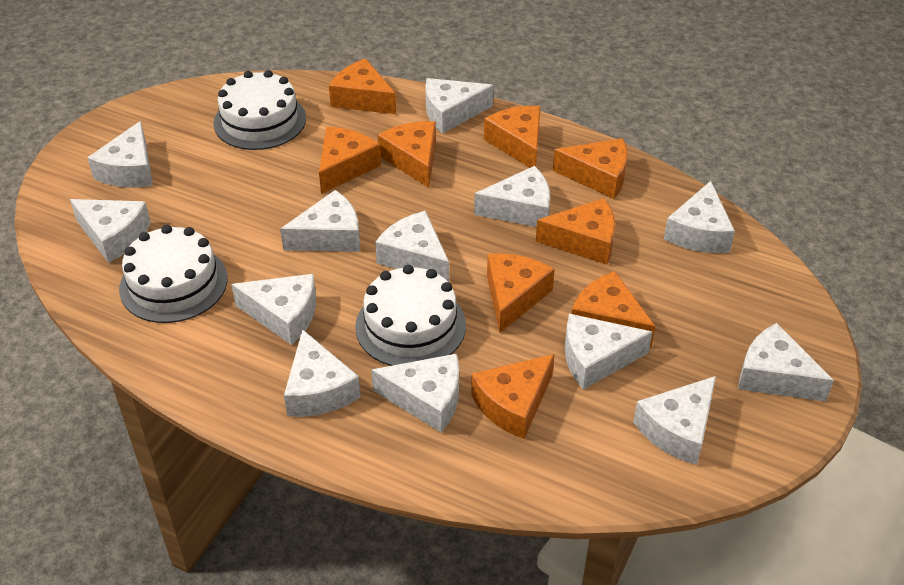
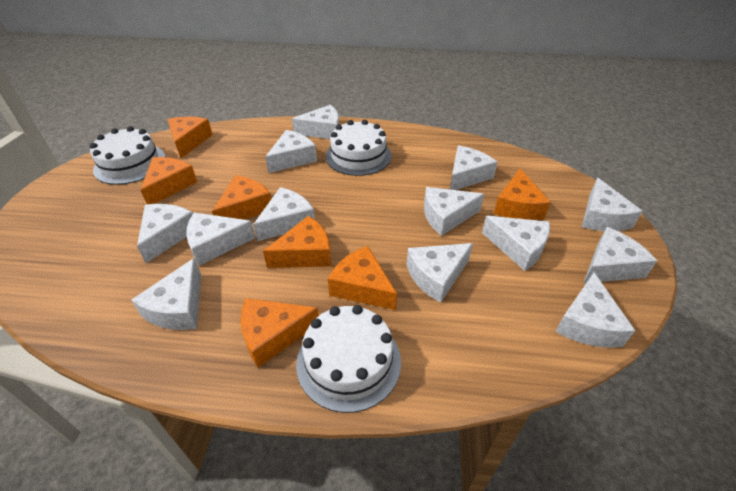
orange cheese: 9 -> 7

